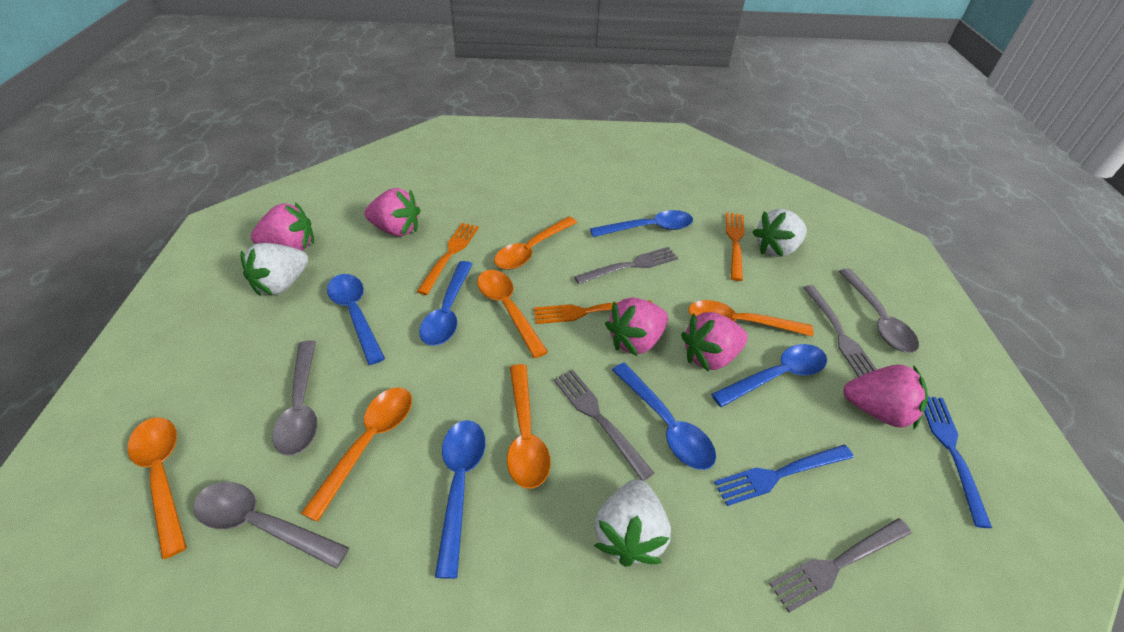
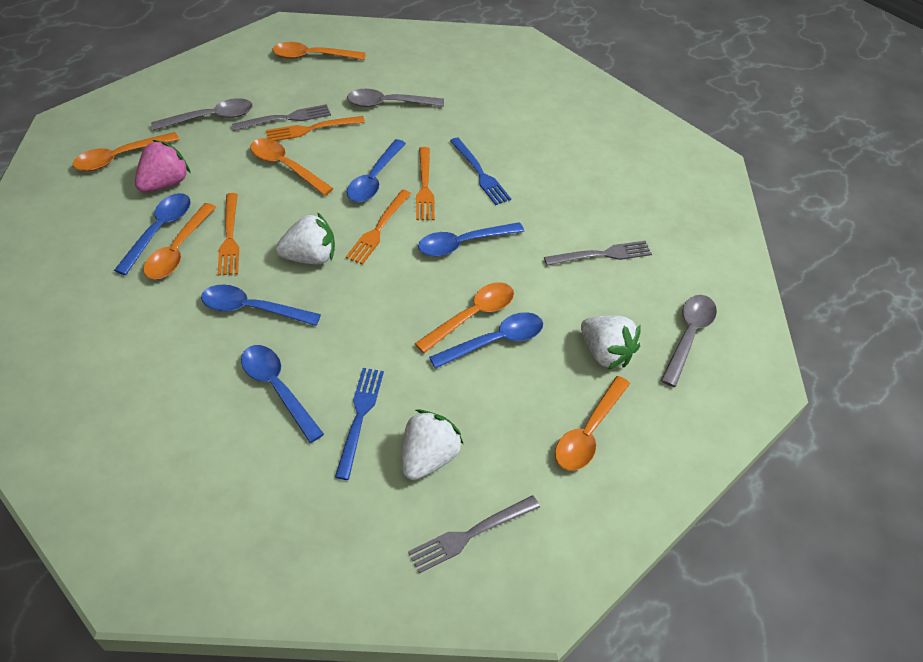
grey fork: 4 -> 3
orange fork: 3 -> 4
pink strawberry: 5 -> 1

